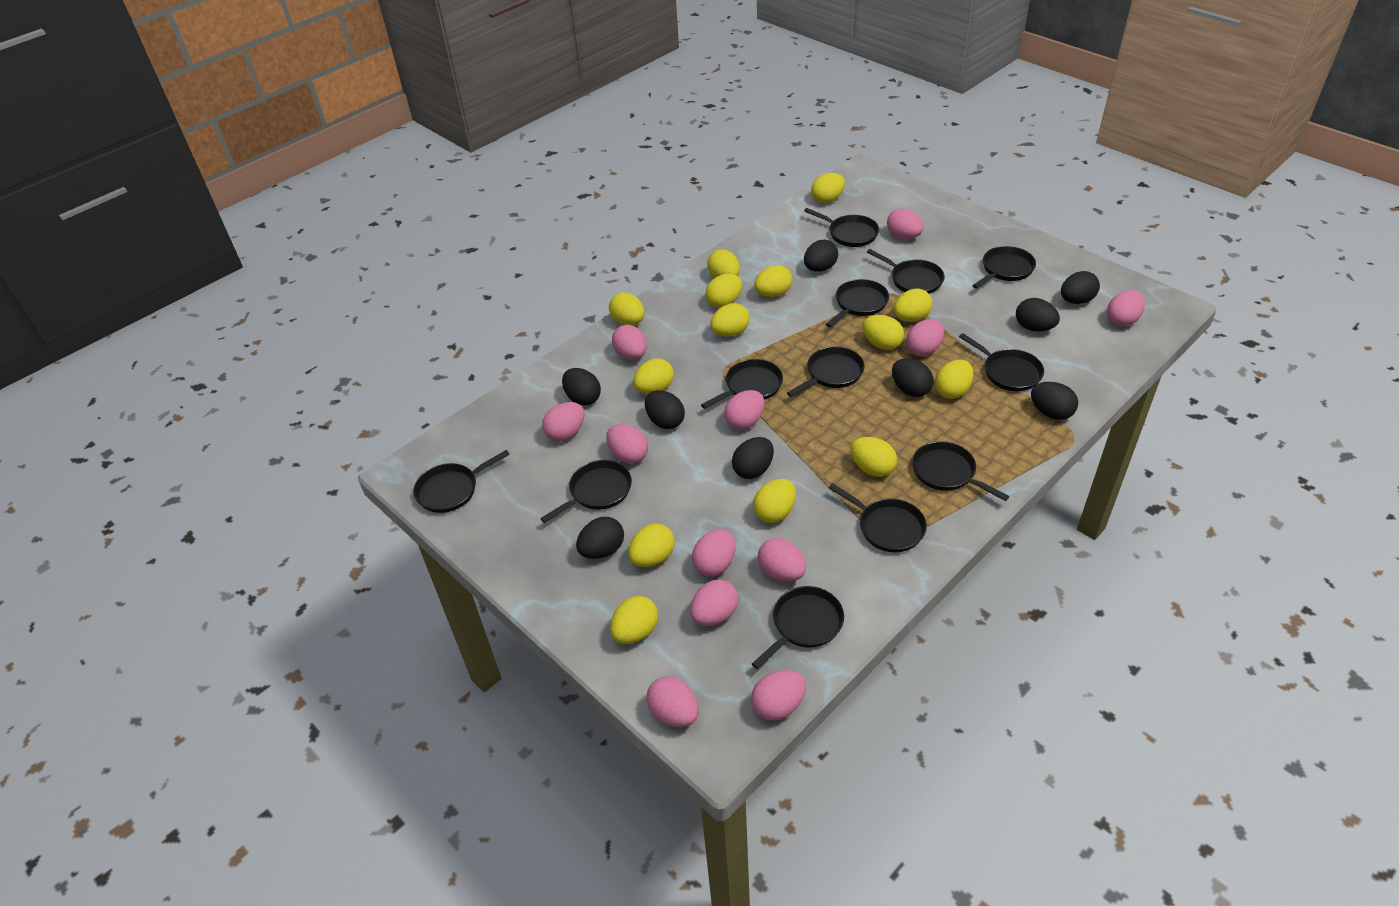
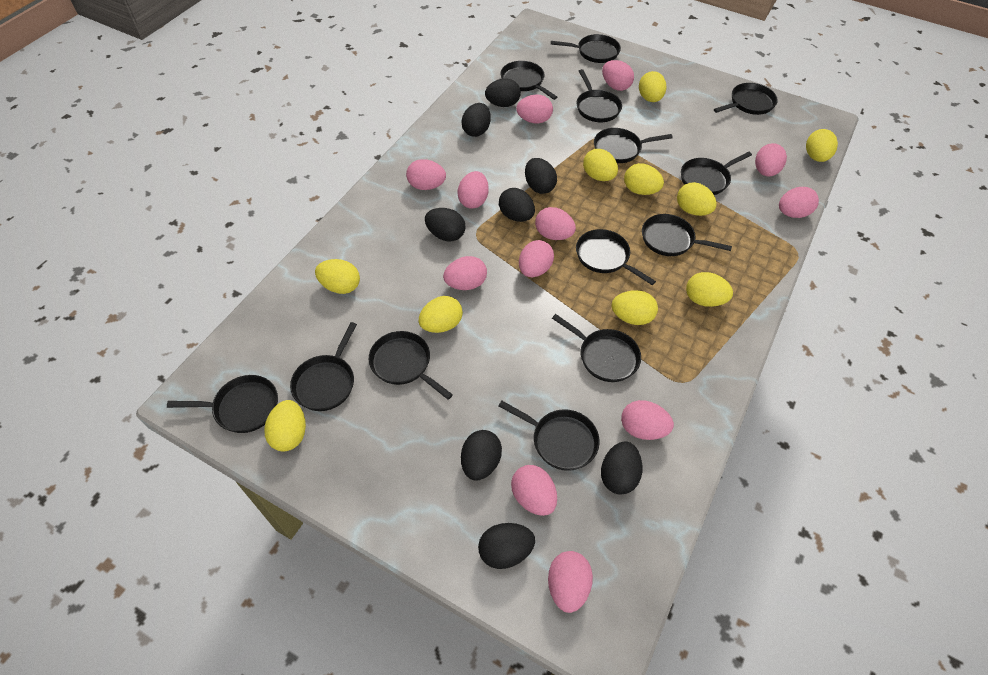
black egg: 9 -> 8
black pan: 12 -> 13
yellow egg: 14 -> 10

